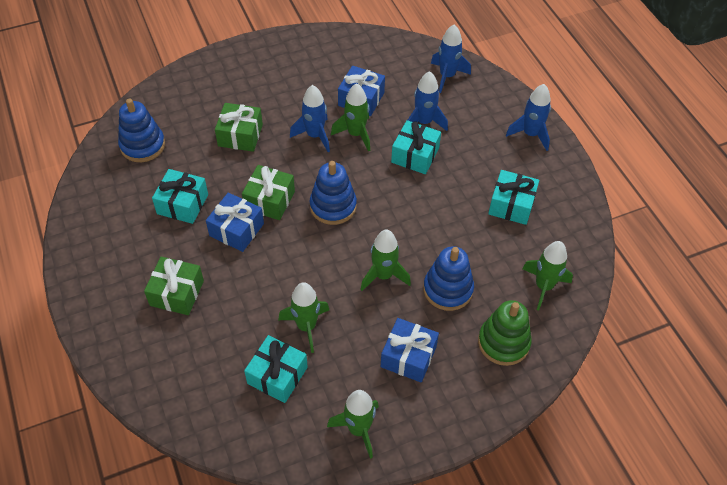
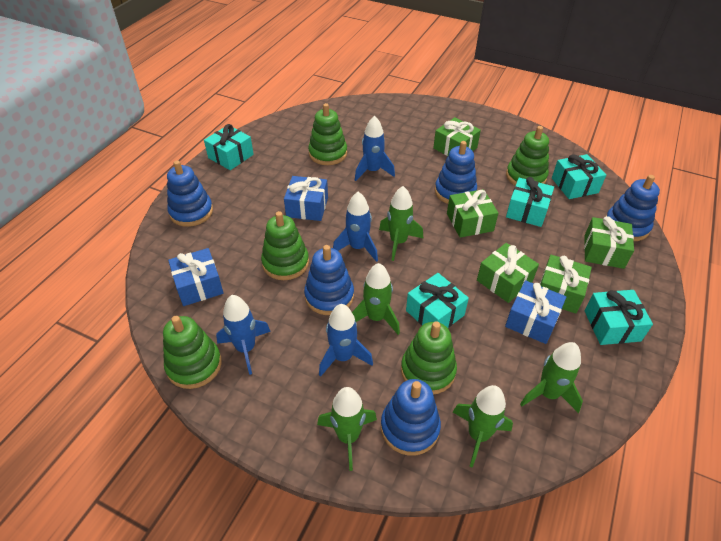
blue stacking toy: 3 -> 5
green gift: 3 -> 5
green stacking toy: 1 -> 5
turquoise gift: 4 -> 5

